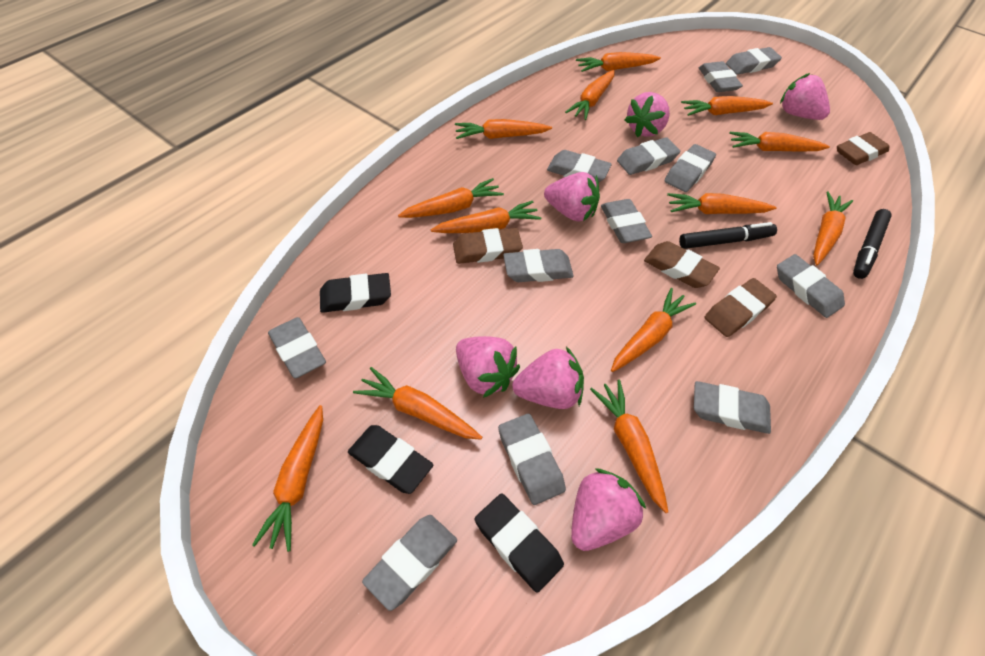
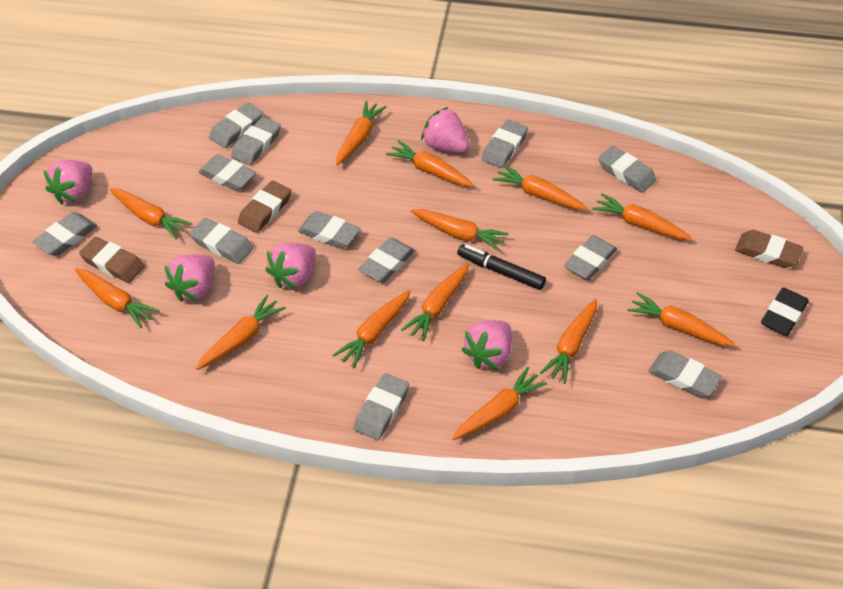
black eraser: 3 -> 1
black marker: 2 -> 1
brown eraser: 4 -> 3
pink strawberry: 6 -> 5

